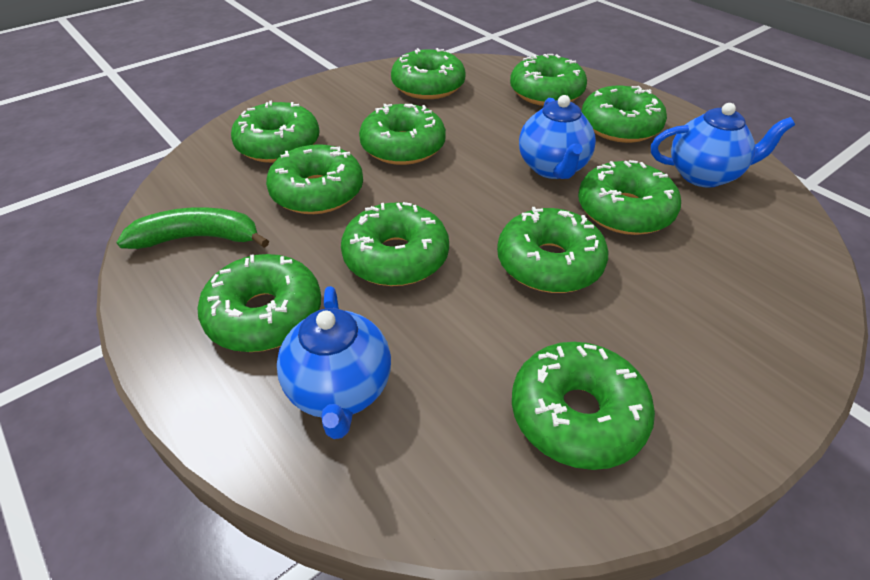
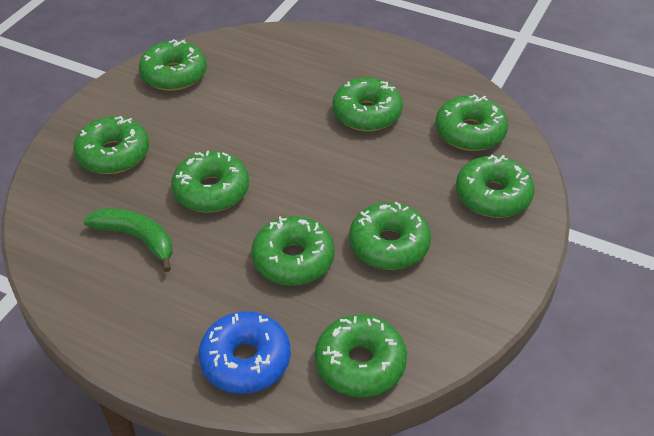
blue donut: 0 -> 1
blue teapot: 3 -> 0
green donut: 11 -> 9

